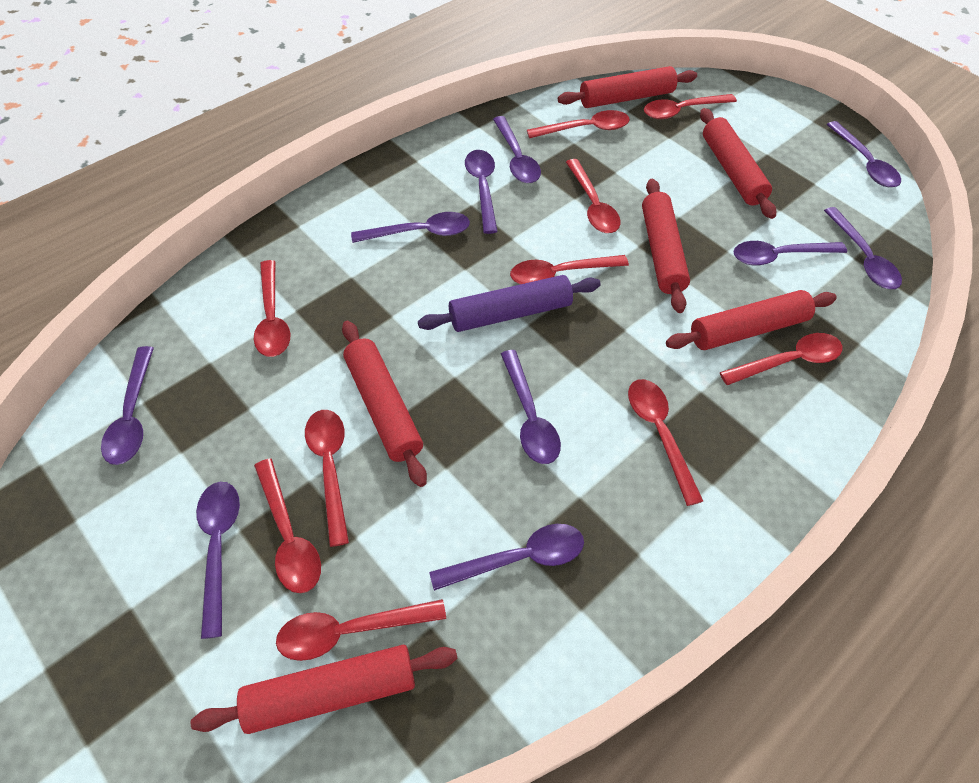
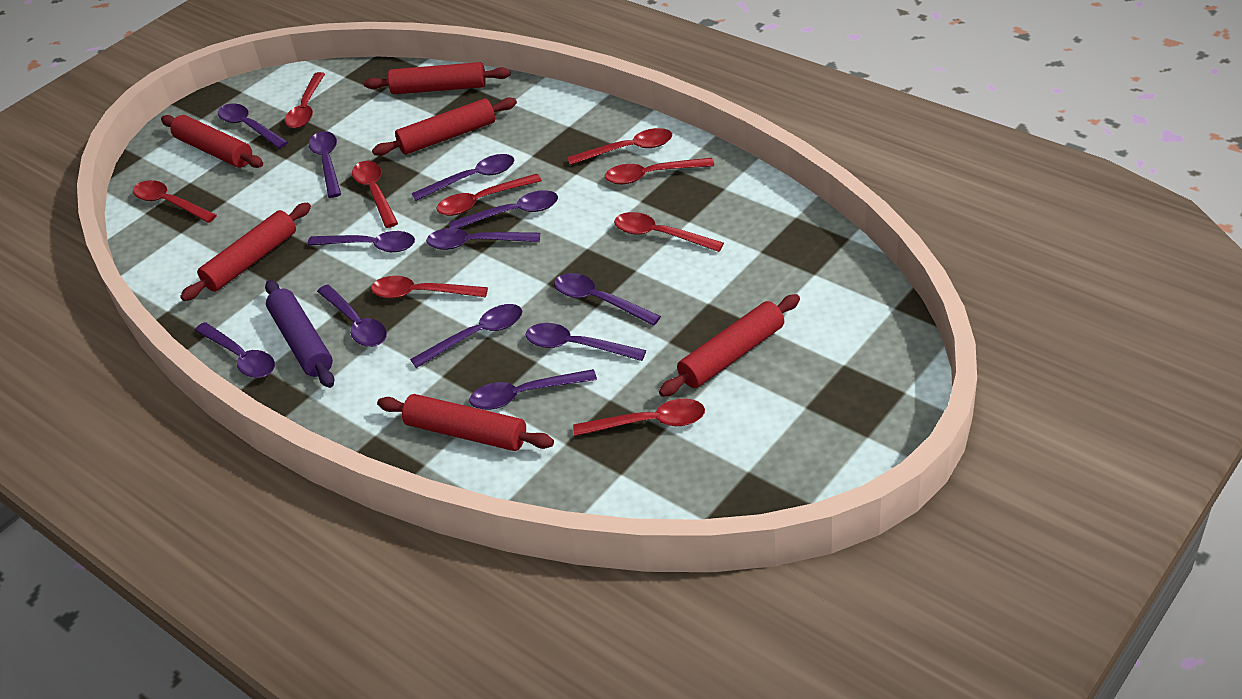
purple spoon: 10 -> 12
red spoon: 10 -> 9

